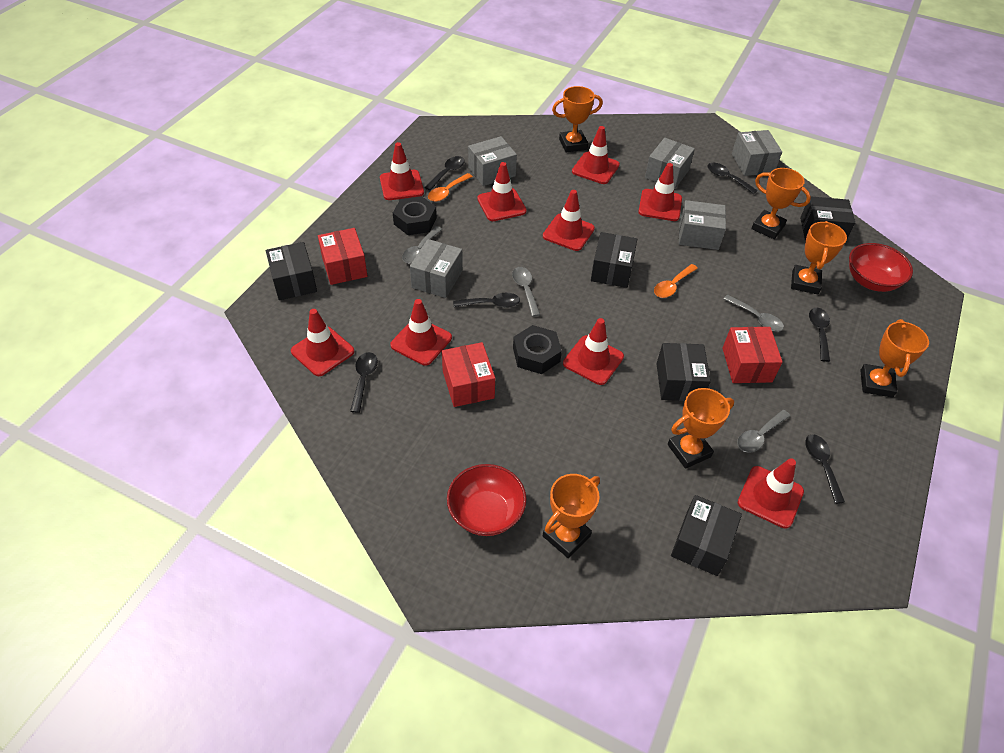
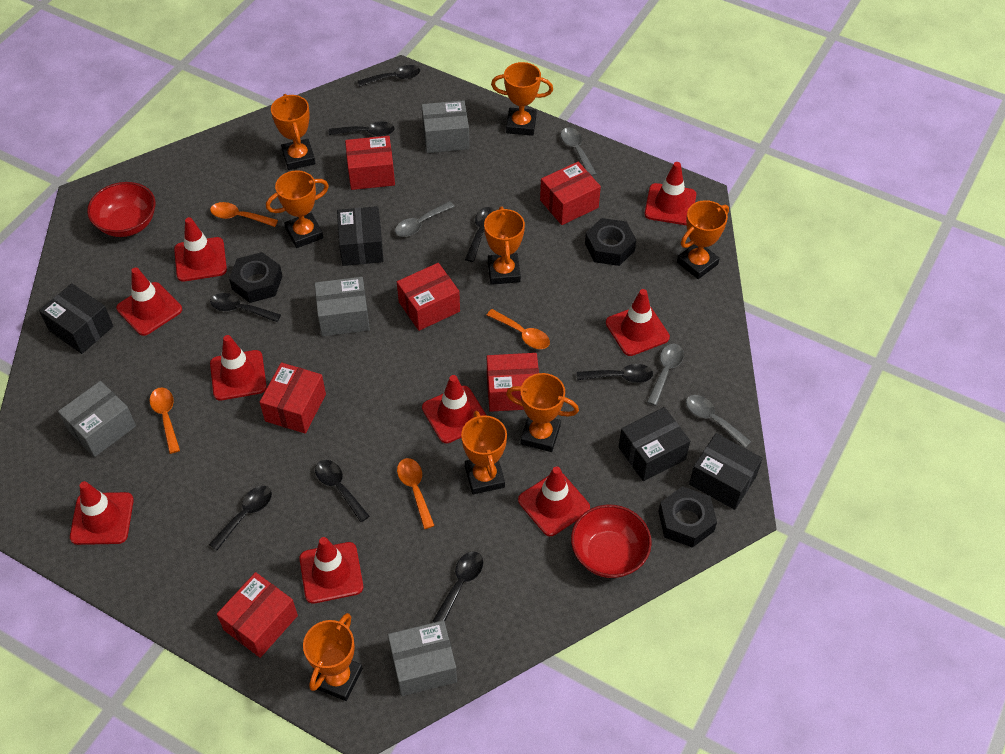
black box: 5 -> 4
black nut: 2 -> 3
black spoon: 6 -> 8
grey box: 5 -> 4
orange spoon: 2 -> 4
orange trophy: 6 -> 8
red box: 3 -> 6

